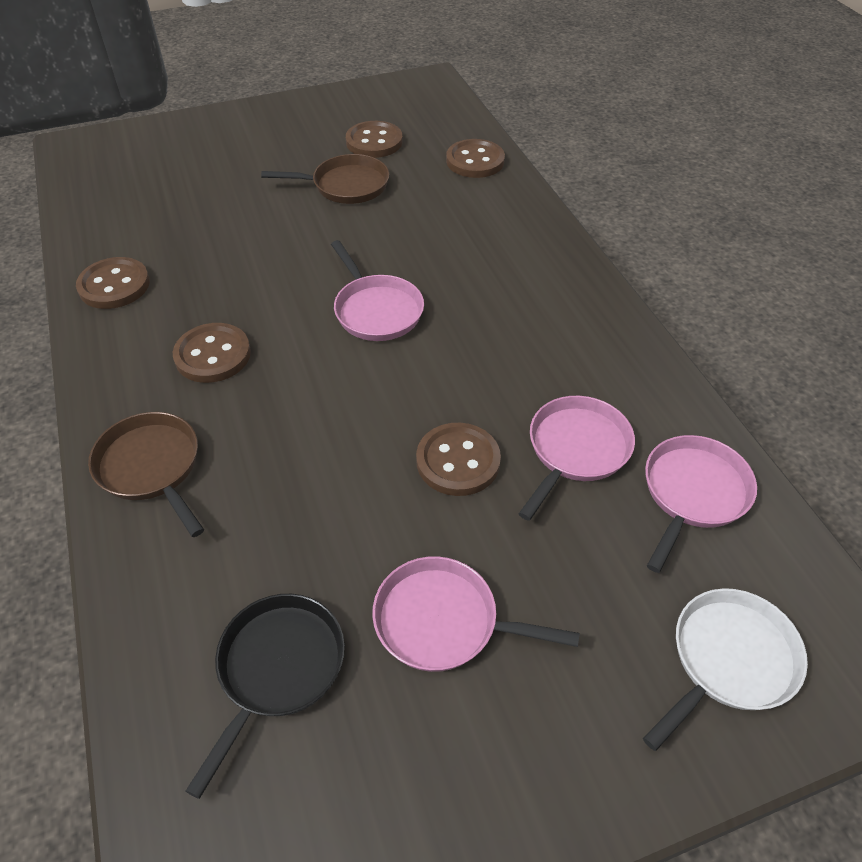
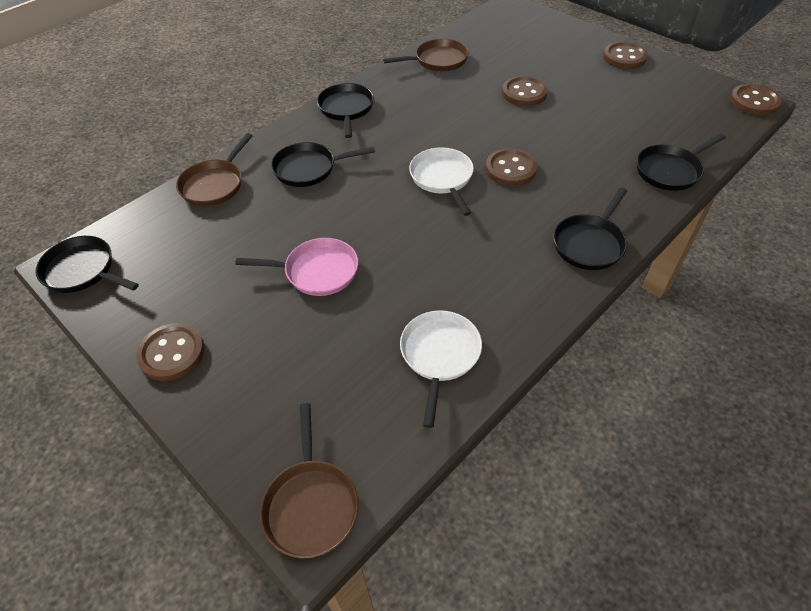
black pan: 1 -> 5
brown pan: 2 -> 3
pink pan: 4 -> 1
white pan: 1 -> 2

